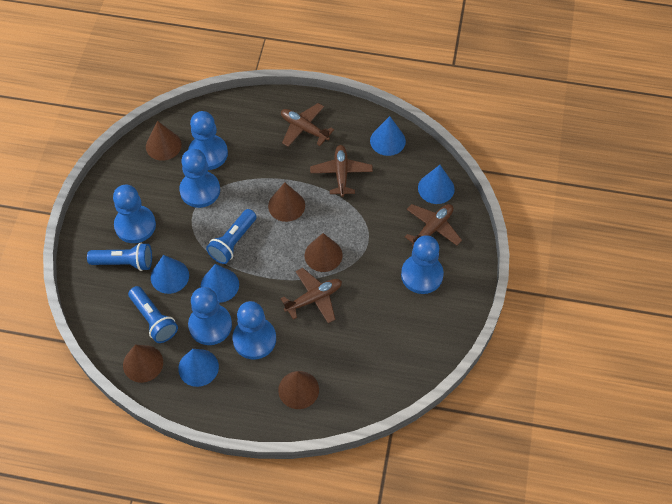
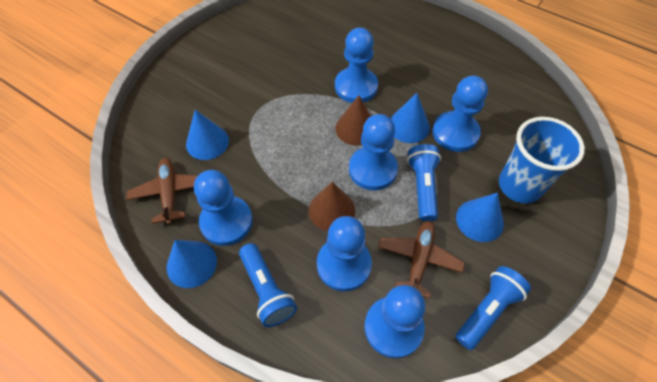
blue cone: 5 -> 4
blue cup: 0 -> 1
brown cone: 5 -> 2
brown plane: 4 -> 2

